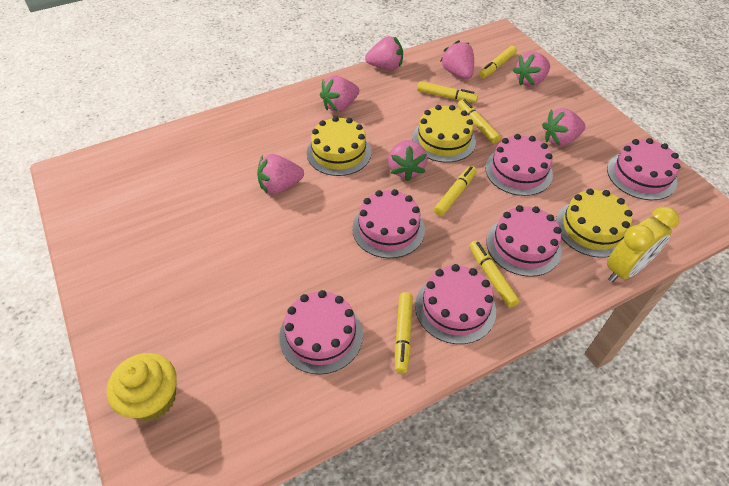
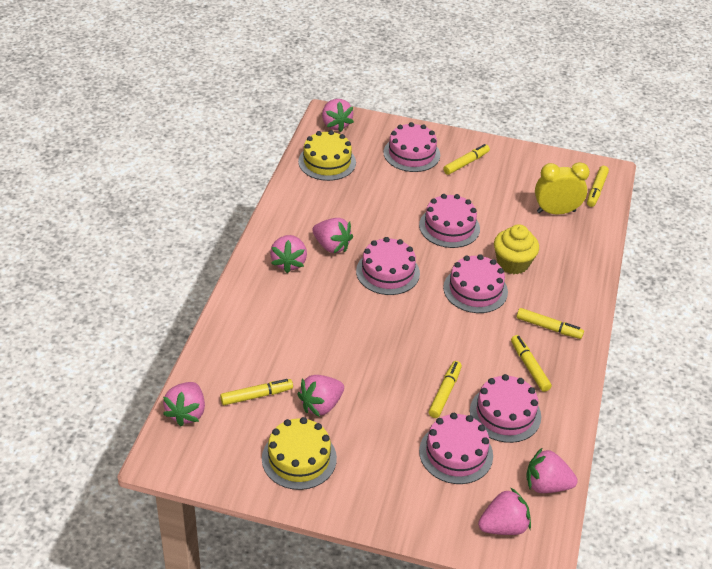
yellow cake: 3 -> 2

